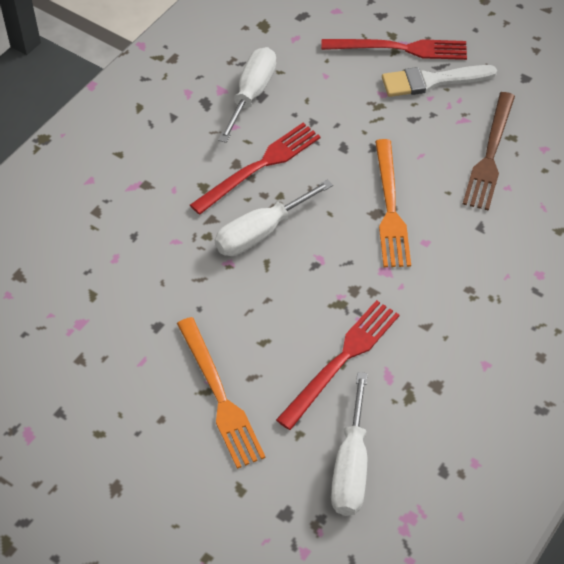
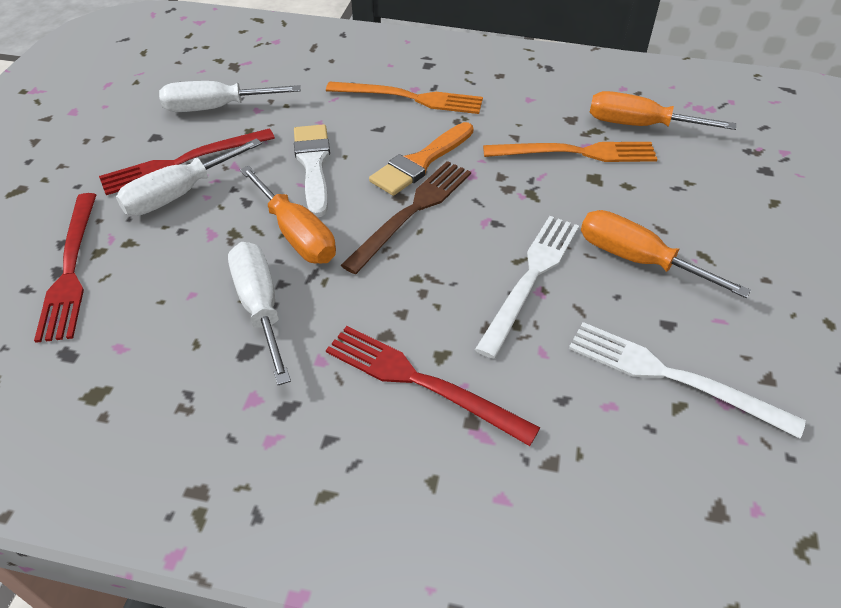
orange brush: 0 -> 1
orange screwdriver: 0 -> 3
white fork: 0 -> 2

